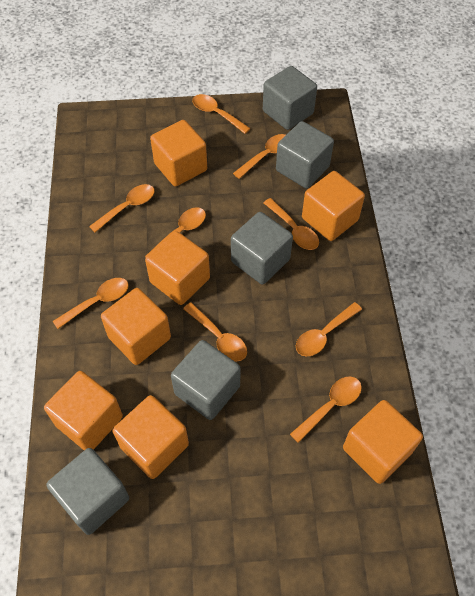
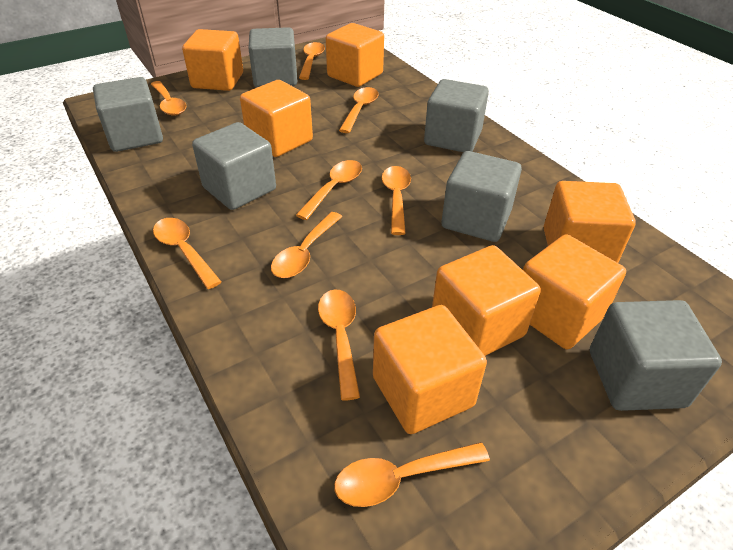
grey cube: 5 -> 6

